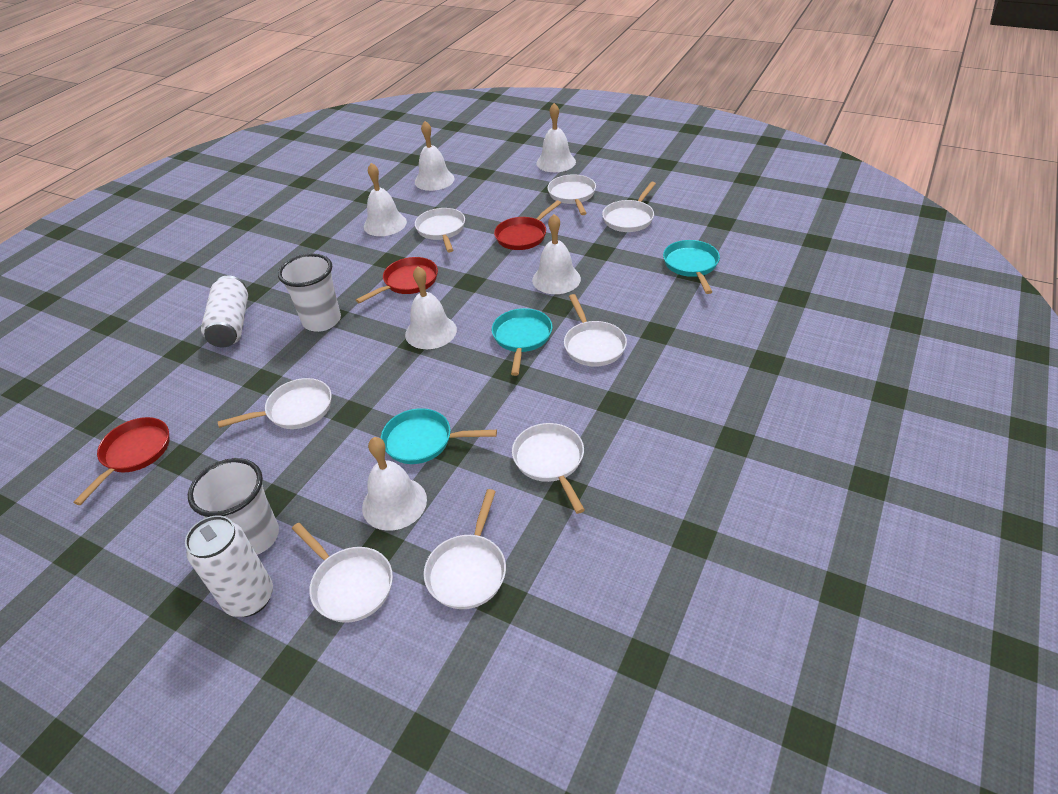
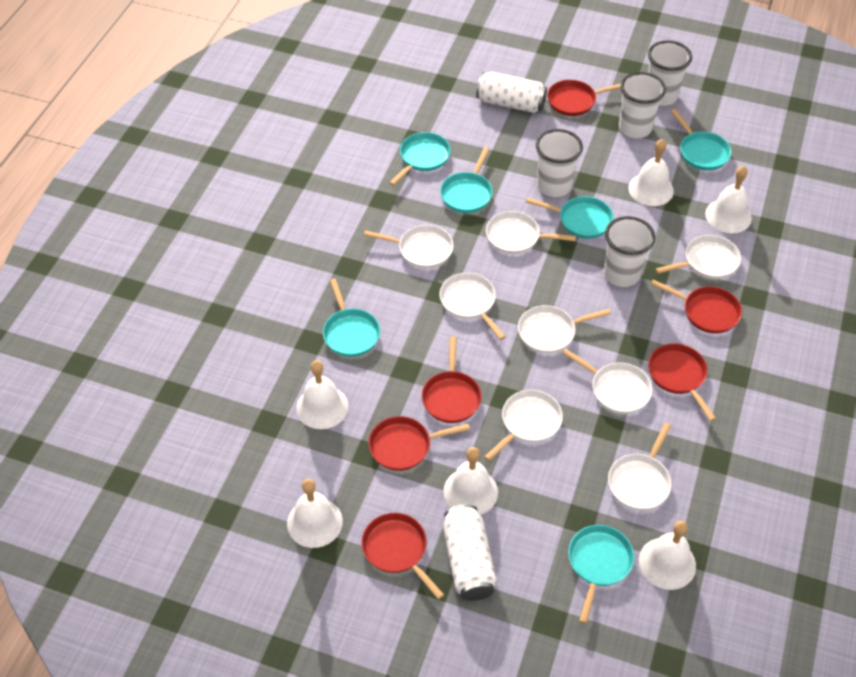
red pan: 3 -> 6
turquoise pan: 3 -> 6
white cup: 2 -> 4

